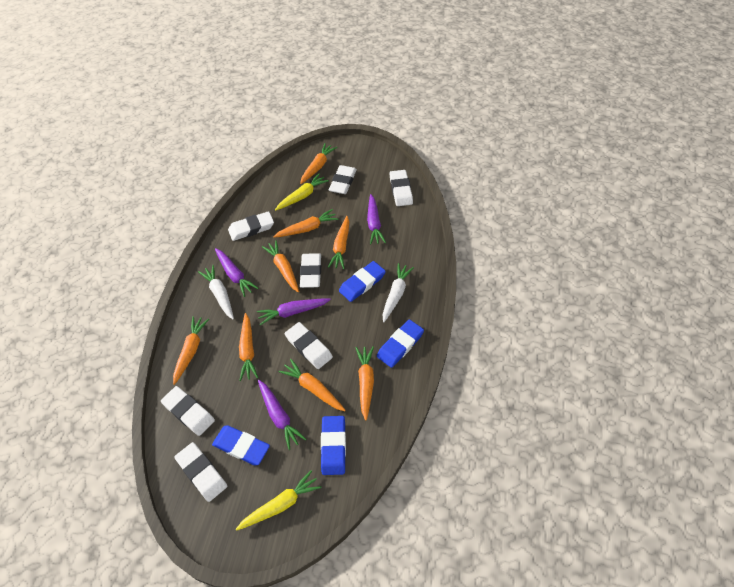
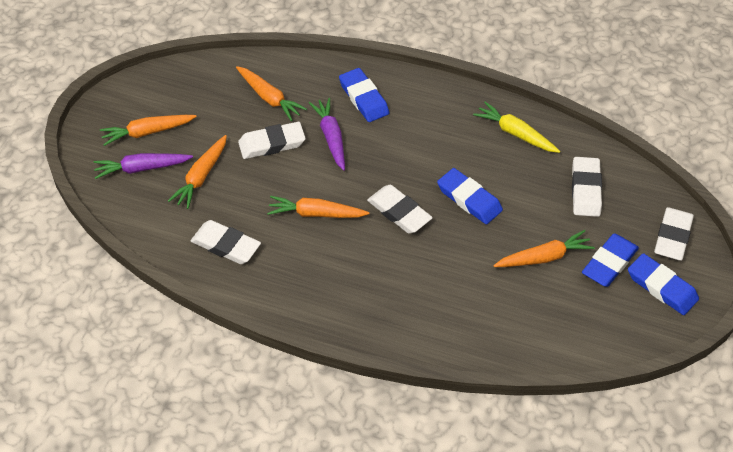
orange carrot: 8 -> 5
purple carrot: 4 -> 2
white carrot: 2 -> 0
white eraser: 7 -> 5
yellow carrot: 2 -> 1

